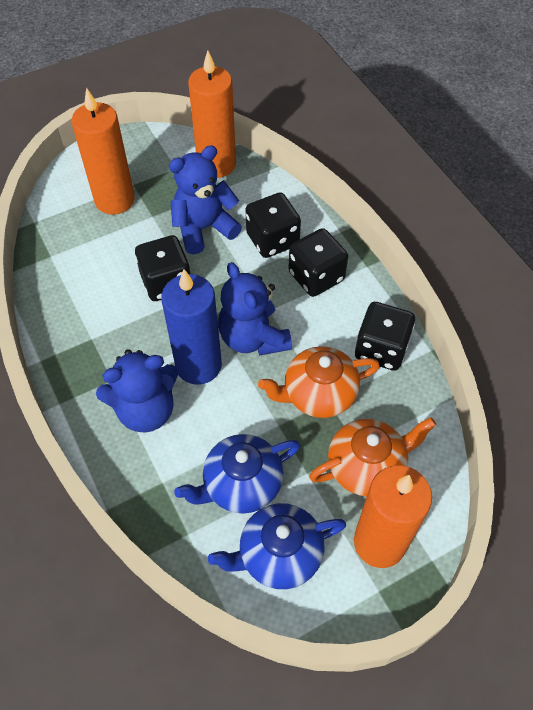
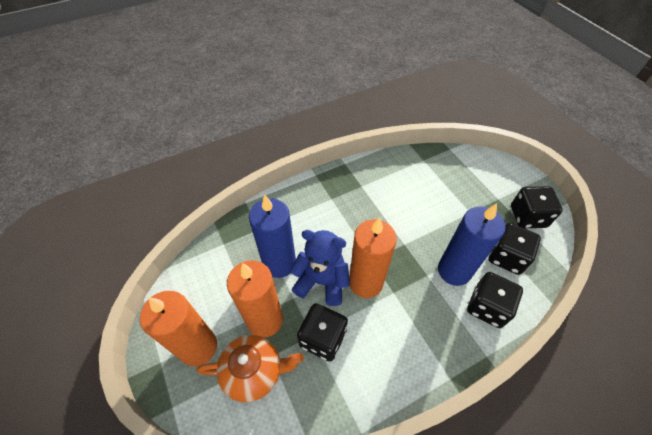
blue candle: 1 -> 2
blue teapot: 2 -> 0
blue teddy bear: 3 -> 1
orange teapot: 2 -> 1

